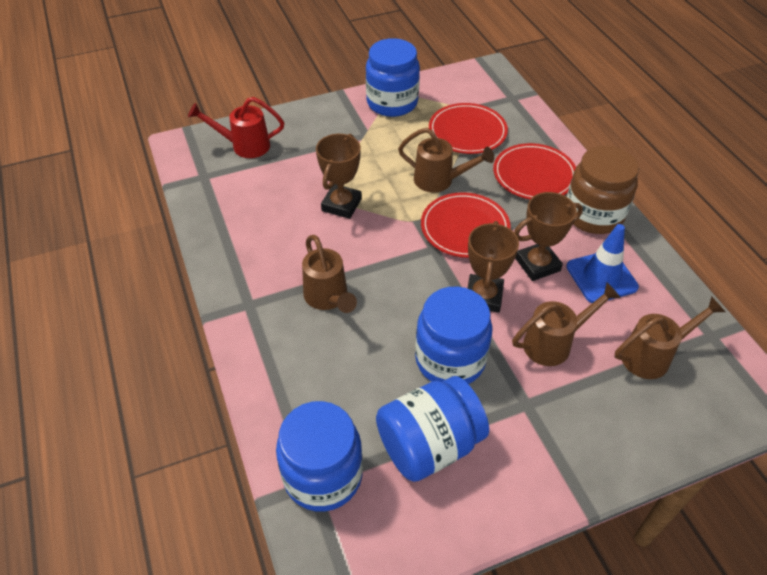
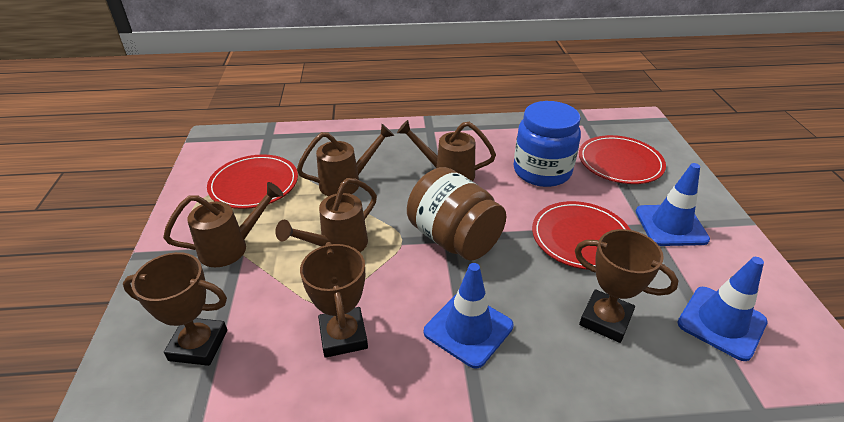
blue jar: 4 -> 1
blue traffic cone: 1 -> 3
red watering can: 1 -> 0

